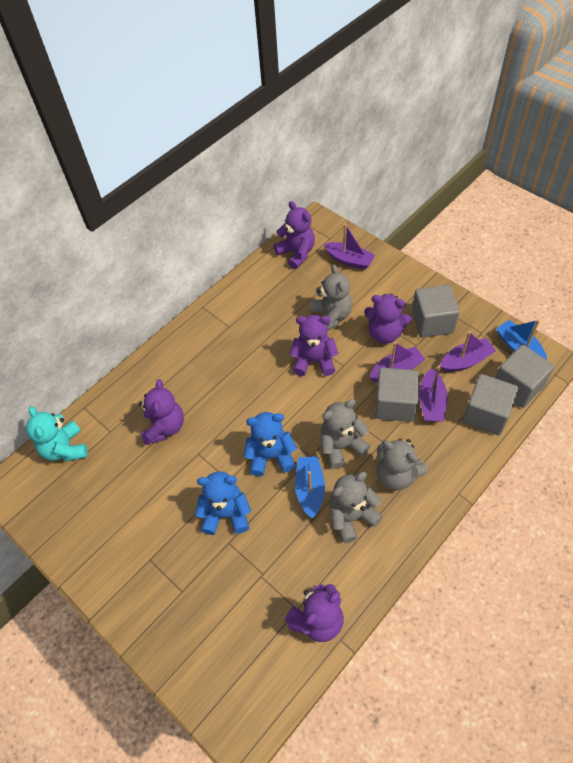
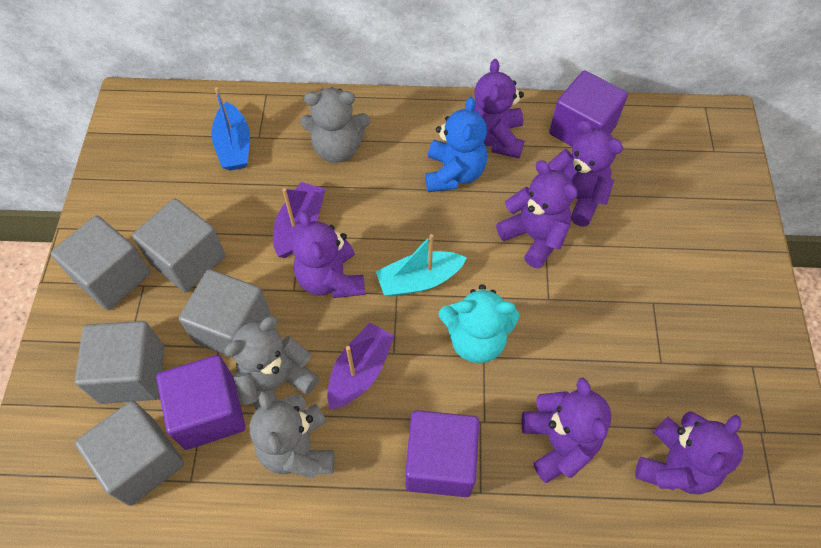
blue boat: 2 -> 1
blue teddy bear: 2 -> 1
grey cube: 4 -> 5
grey teddy bear: 4 -> 3
purple boat: 4 -> 2
purple cube: 0 -> 3
purple teddy bear: 5 -> 6
turquoise boat: 0 -> 1

